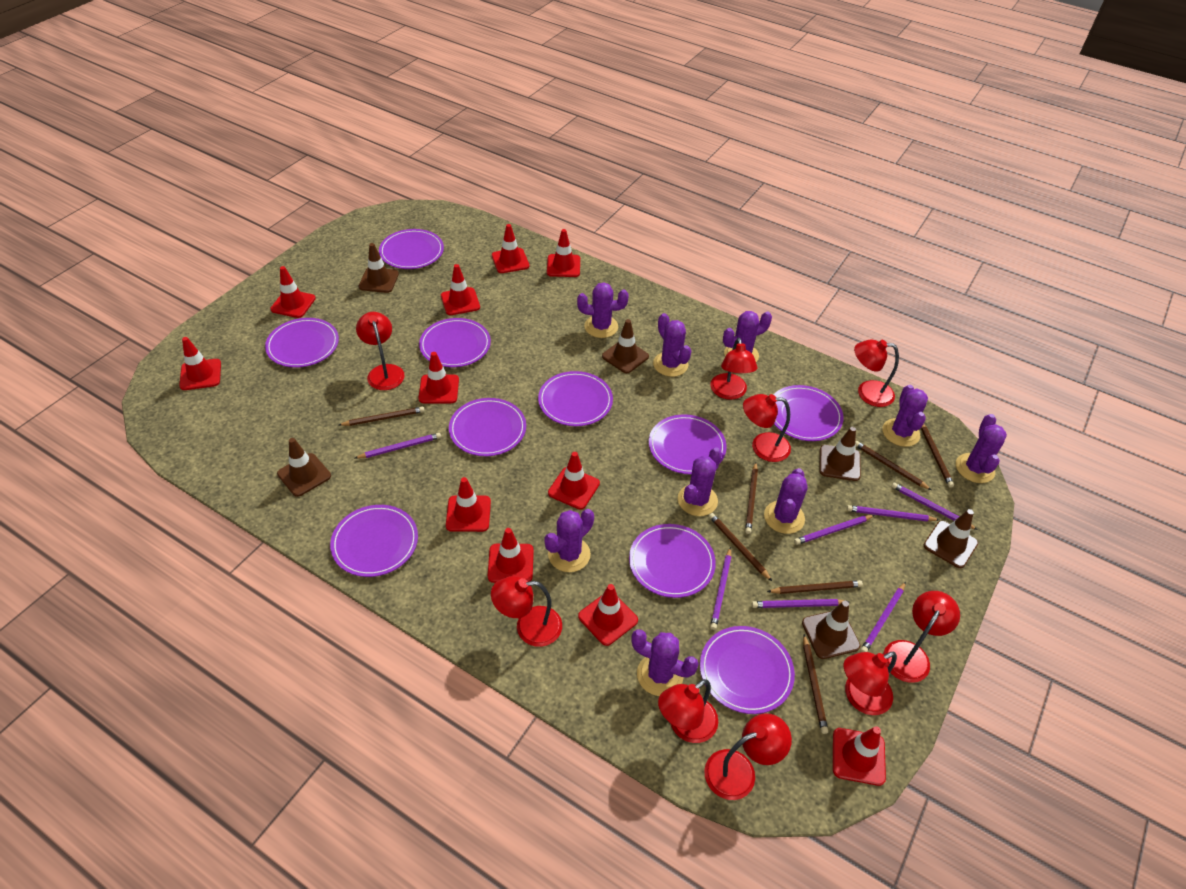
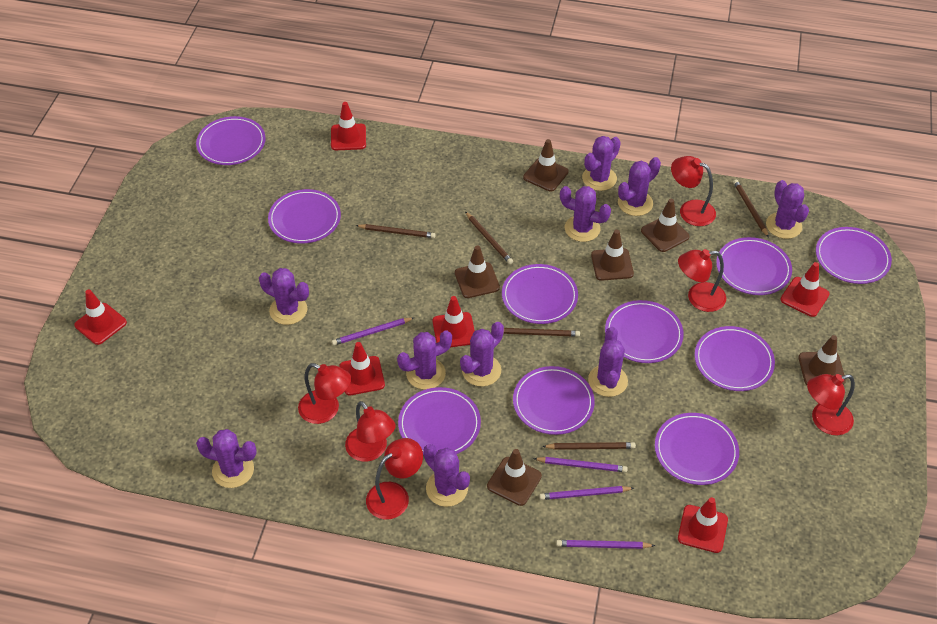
brown pencil: 7 -> 5
purple cactus: 9 -> 10
purple pencil: 7 -> 4
red lamp: 9 -> 6
red traffic cone: 11 -> 6

